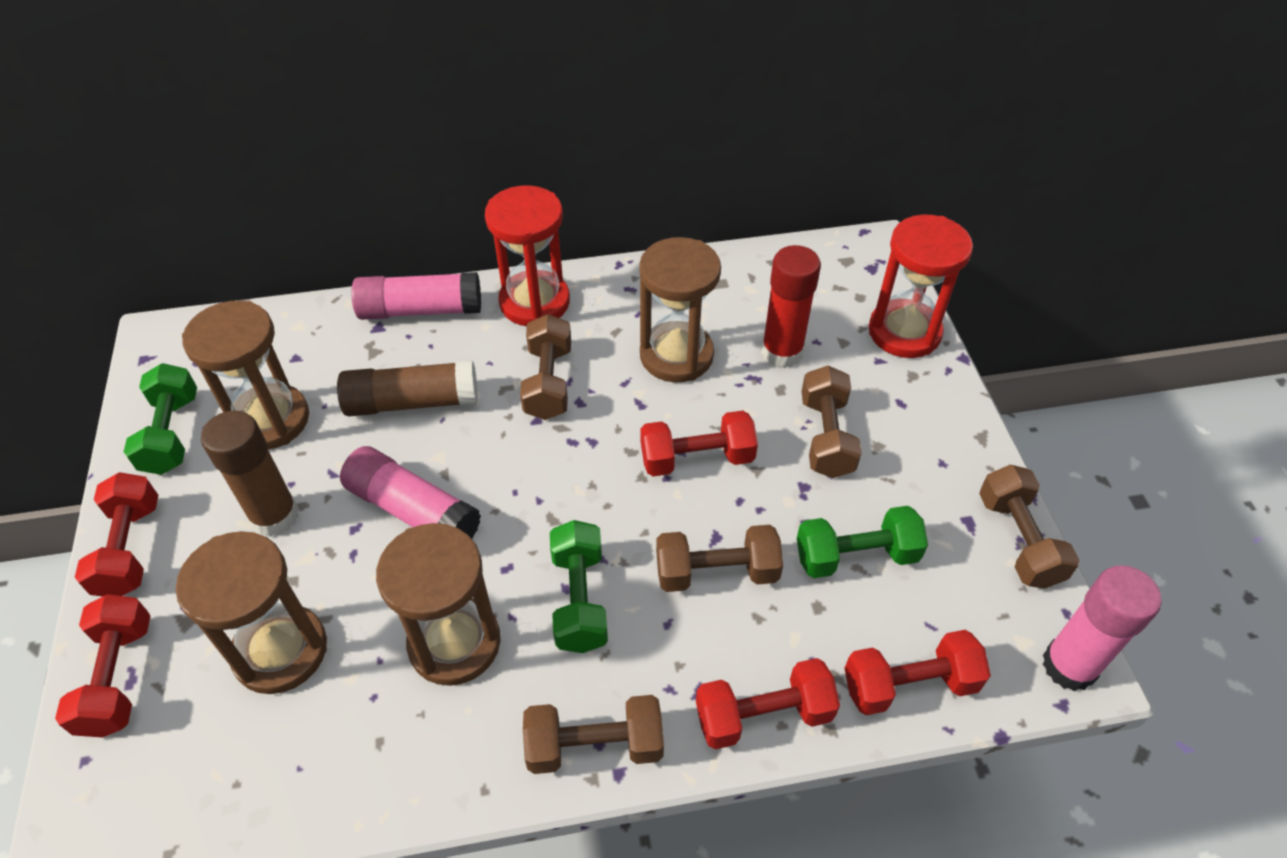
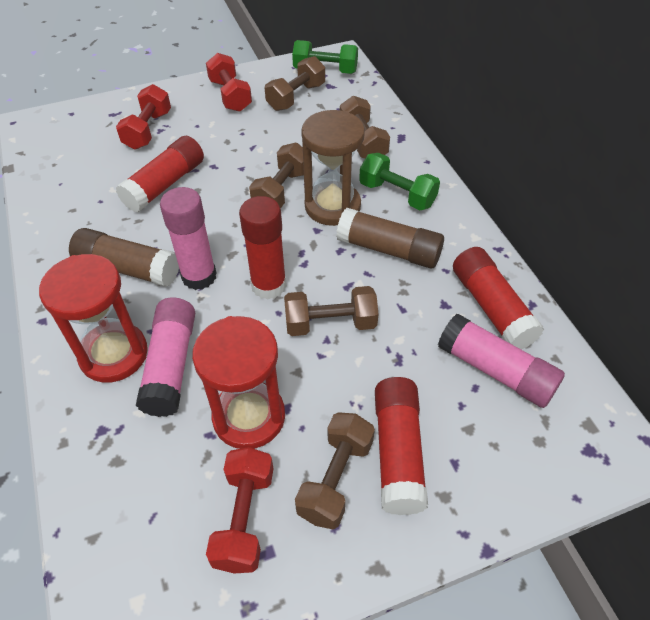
brown hourglass: 4 -> 1
green dumbbell: 3 -> 2
red dumbbell: 5 -> 3
red glue stick: 1 -> 4

